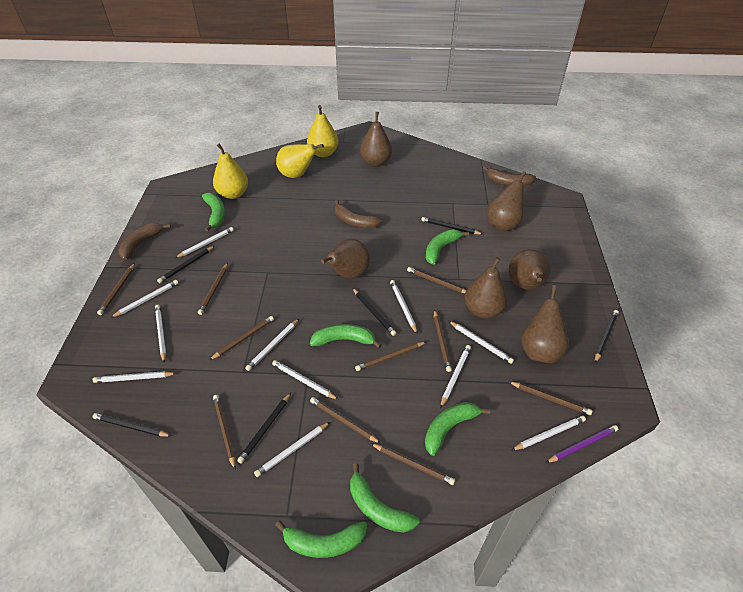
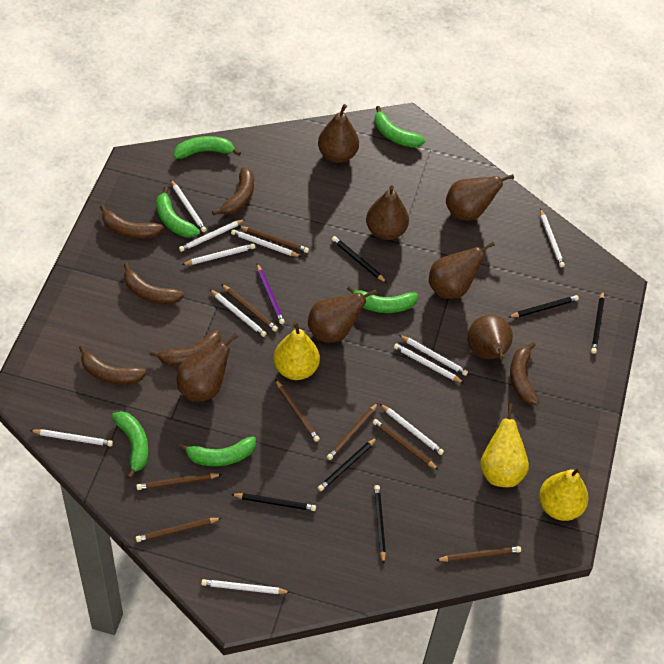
brown banana: 3 -> 6
brown pear: 6 -> 7
brown pencil: 10 -> 8

